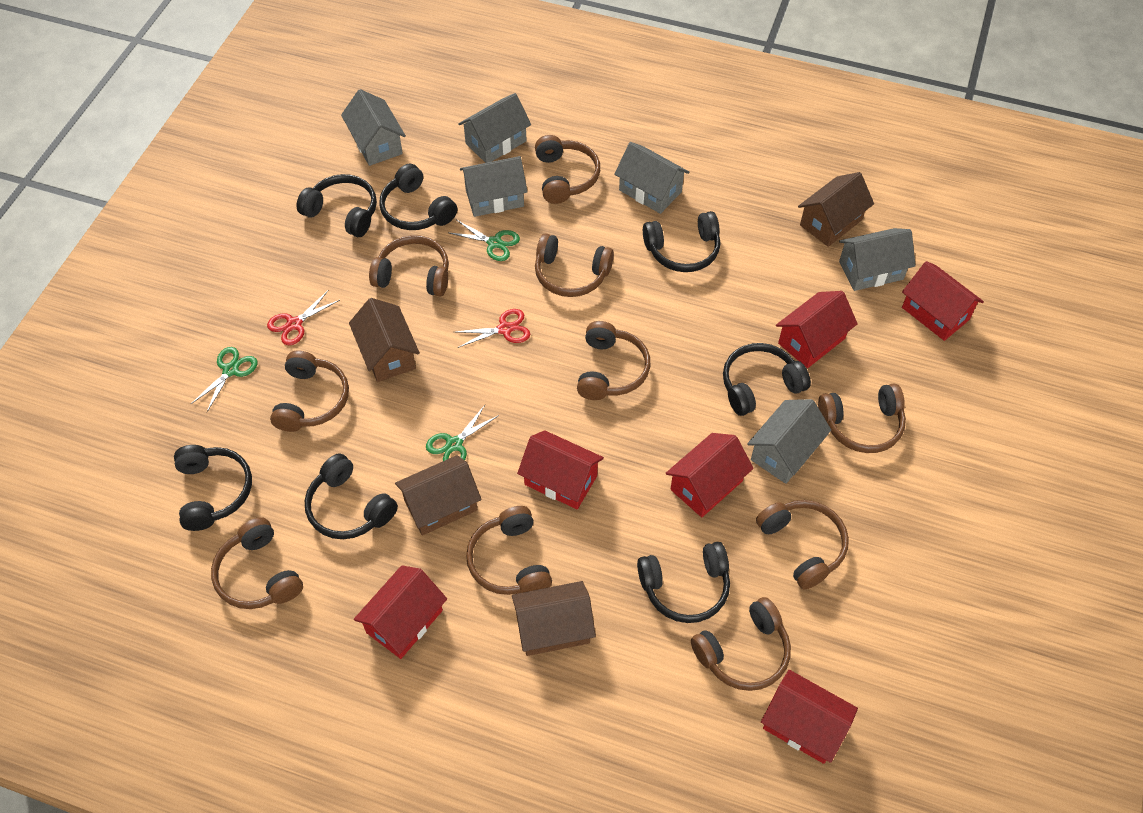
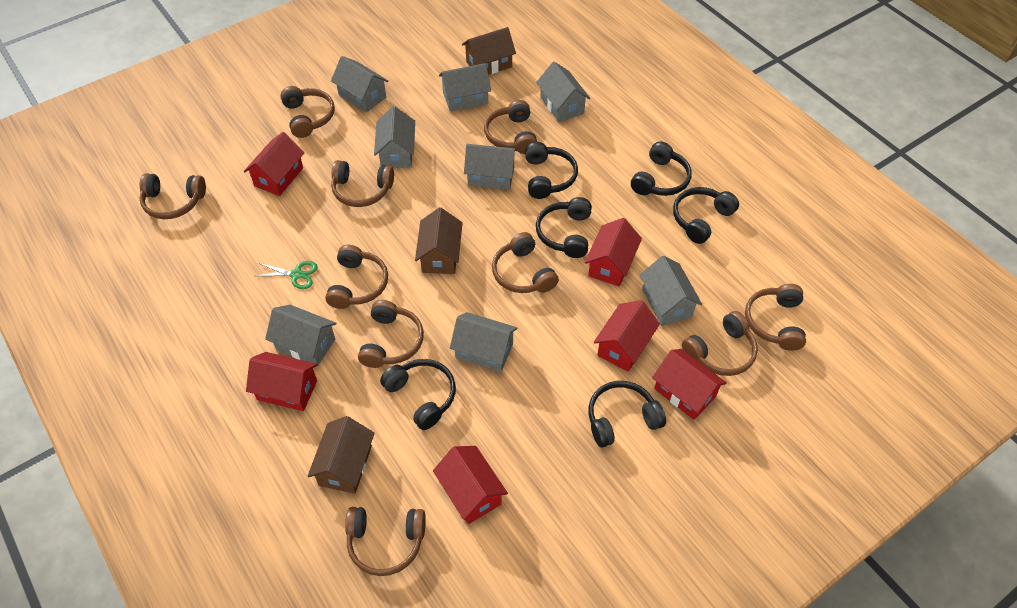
black headphones: 7 -> 6
brown house: 4 -> 3
green scissors: 3 -> 1
grey house: 6 -> 8
red scissors: 2 -> 0

